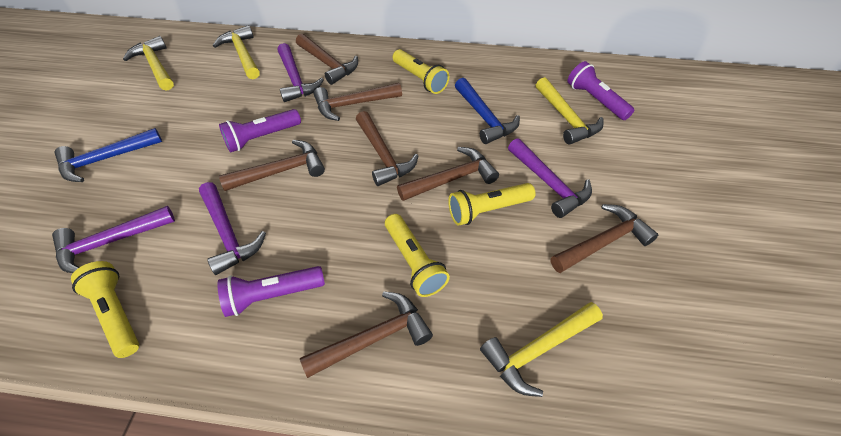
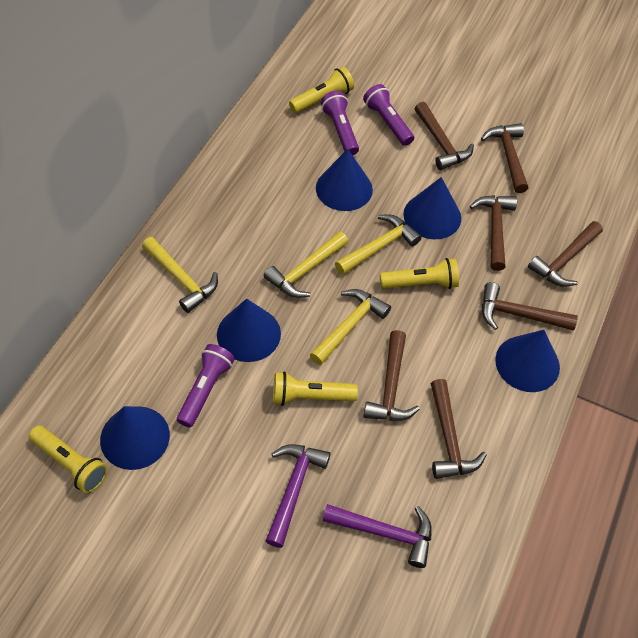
blue cone: 0 -> 5
blue hammer: 2 -> 0
purple hammer: 4 -> 2

